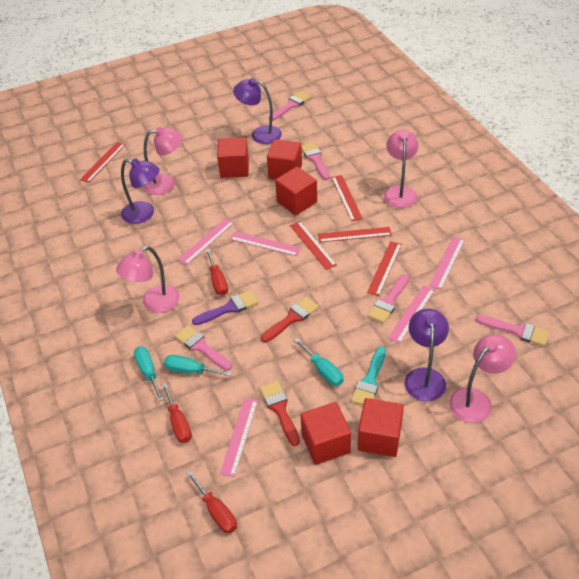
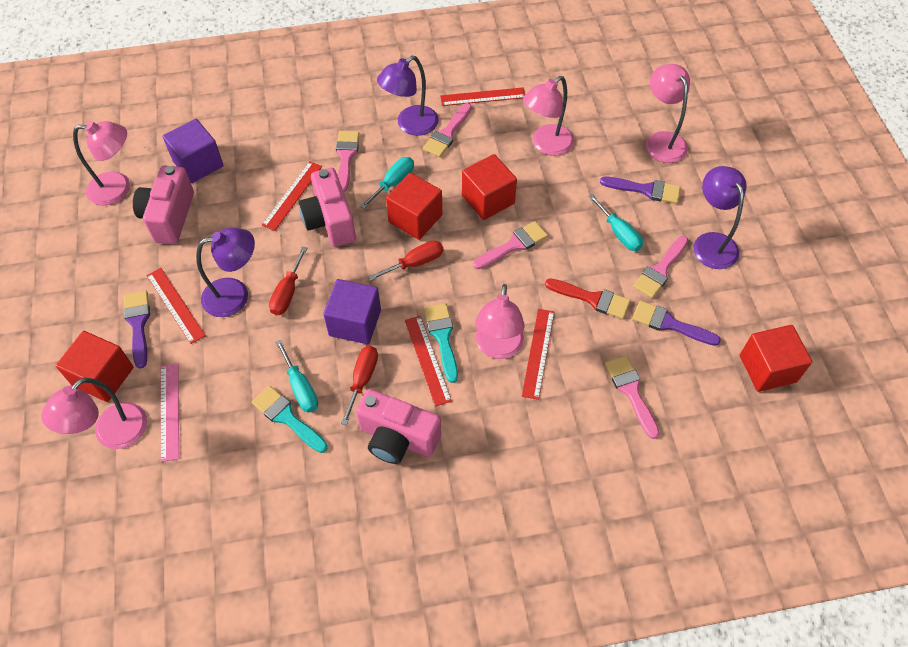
pink camera: 0 -> 3
pink lamp: 4 -> 5
pink ruler: 5 -> 1
purple brush: 1 -> 3
purple cube: 0 -> 2
red brush: 2 -> 1
red cube: 5 -> 4
turquoise brush: 1 -> 2

